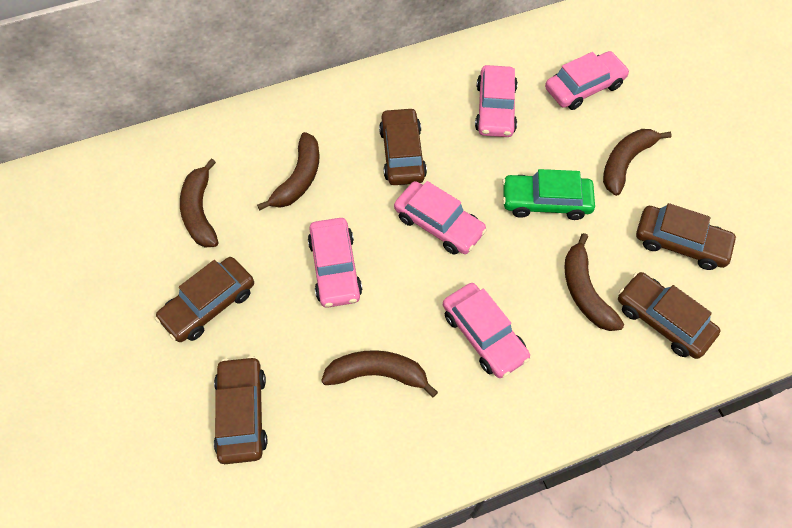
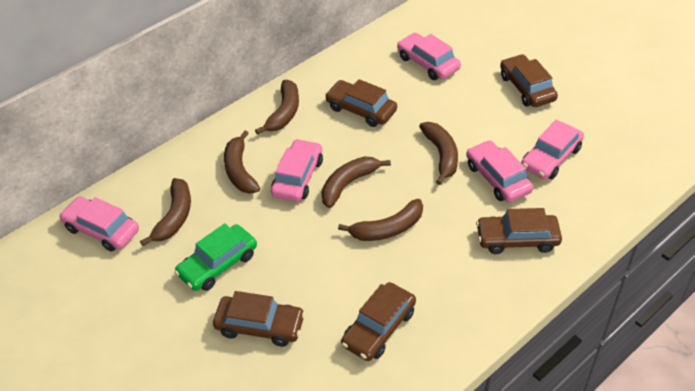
brown banana: 5 -> 6

